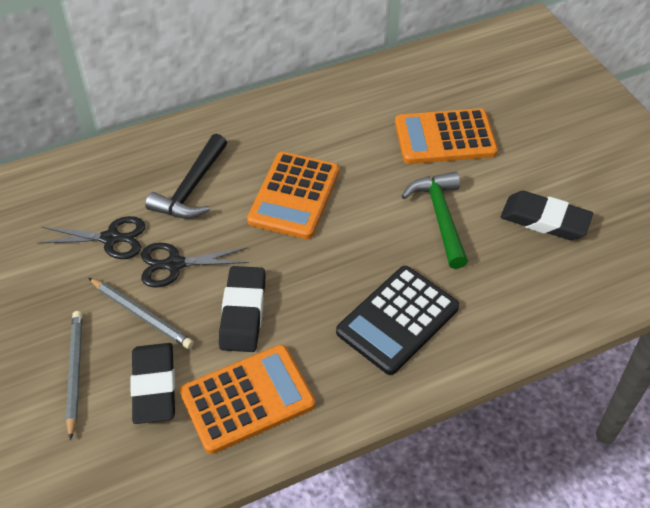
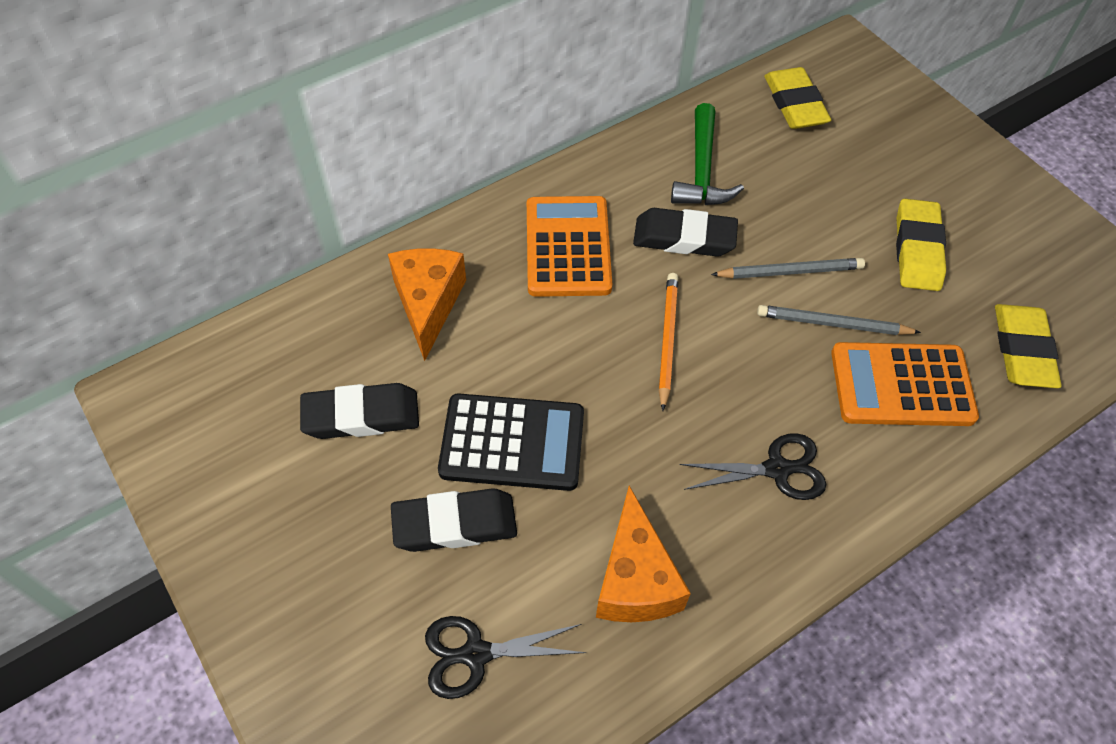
black hammer: 1 -> 0
orange calculator: 3 -> 2
orange cheese: 0 -> 2
orange pencil: 0 -> 1
yellow eraser: 0 -> 3

